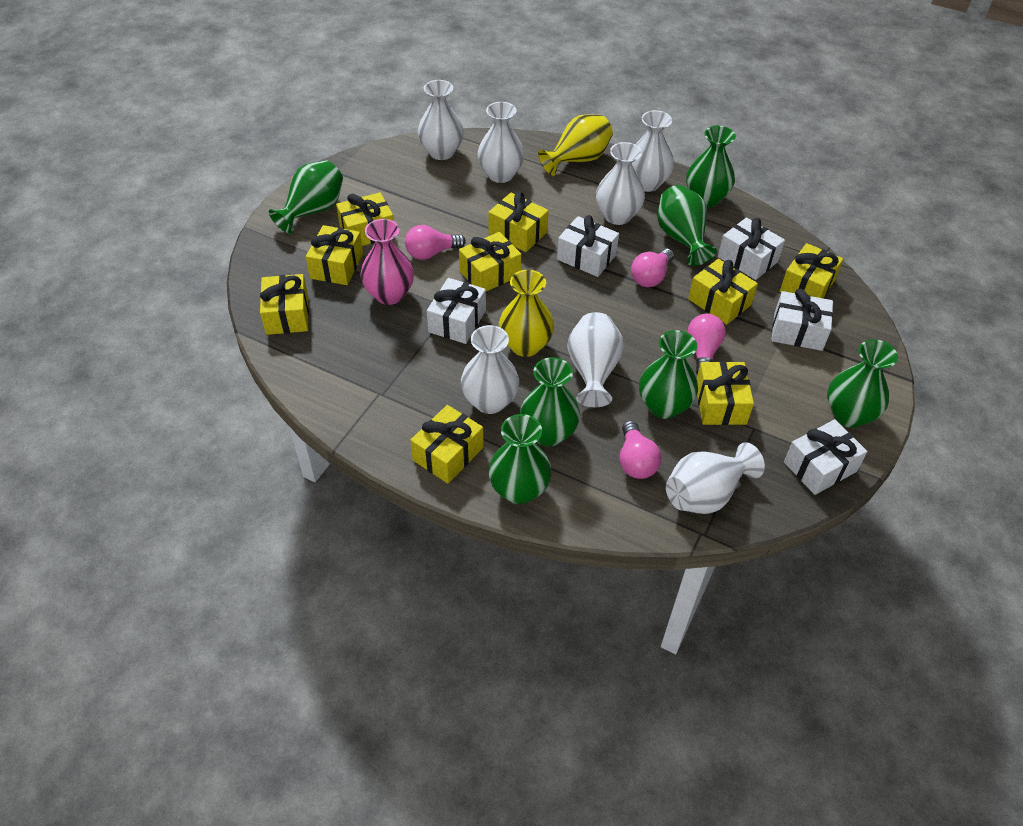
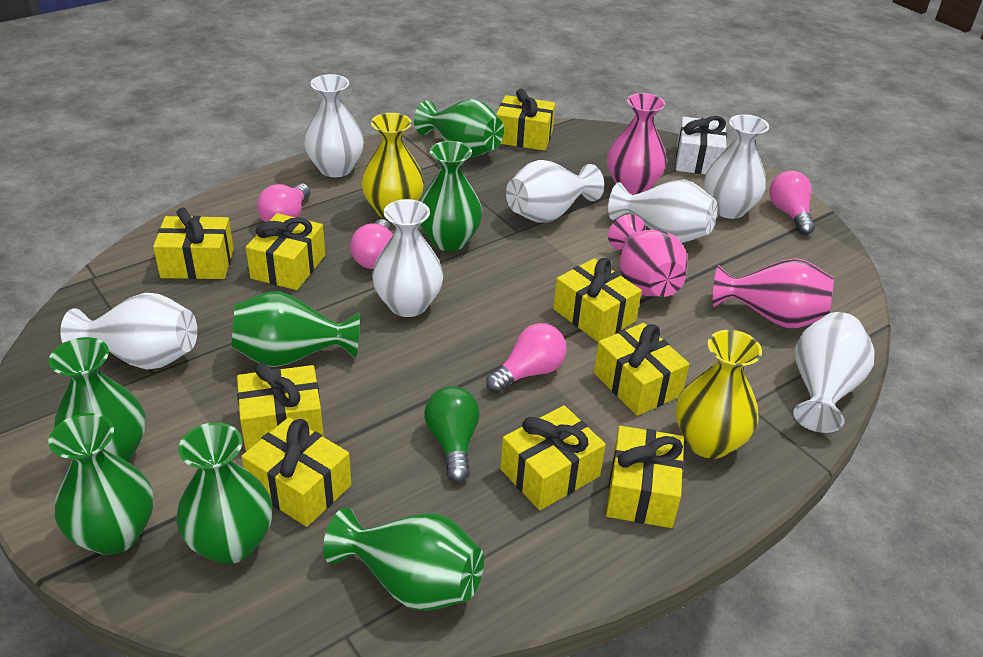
green light bulb: 0 -> 1
pink vase: 1 -> 3
white gift: 5 -> 1

